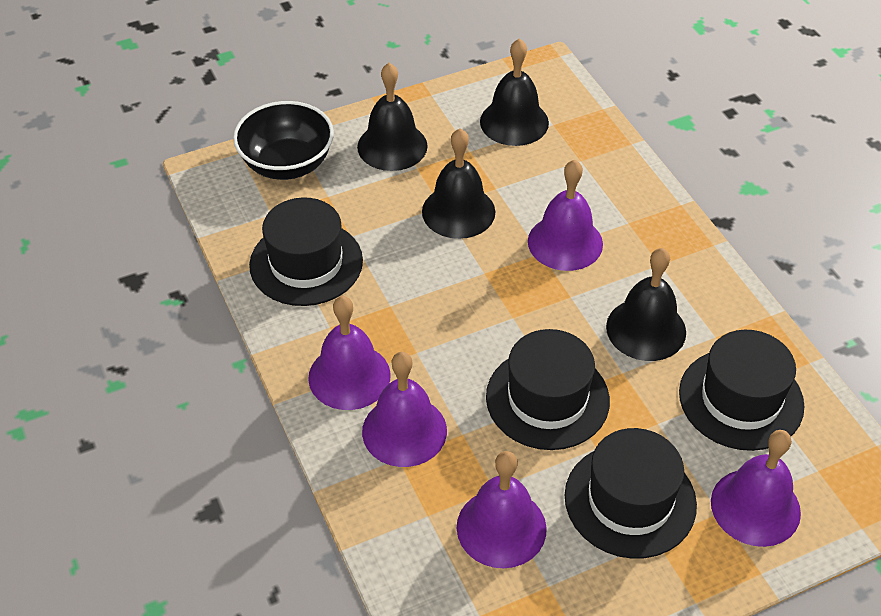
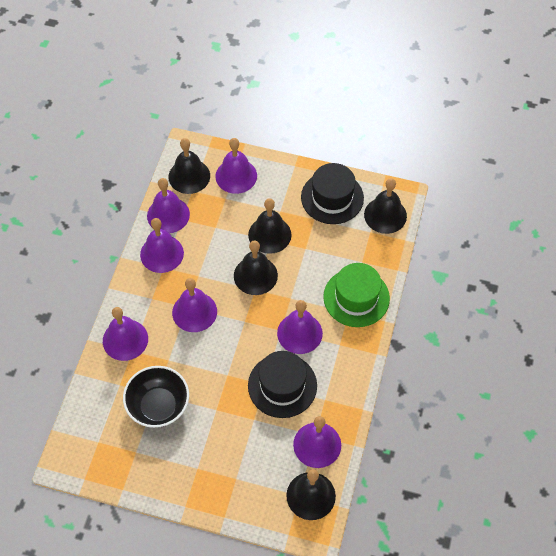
black bell: 4 -> 5
black hat: 4 -> 2
green hat: 0 -> 1
purple bell: 5 -> 7

